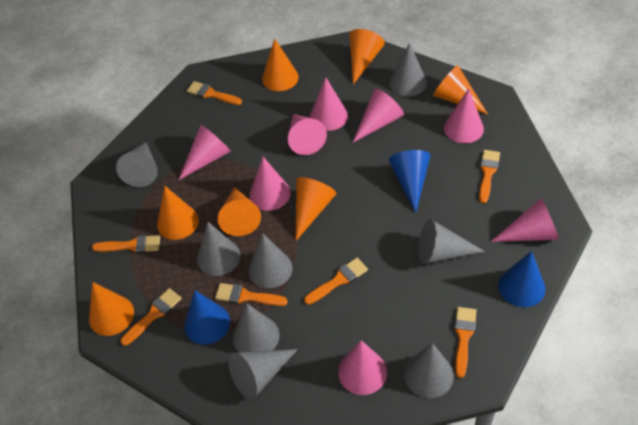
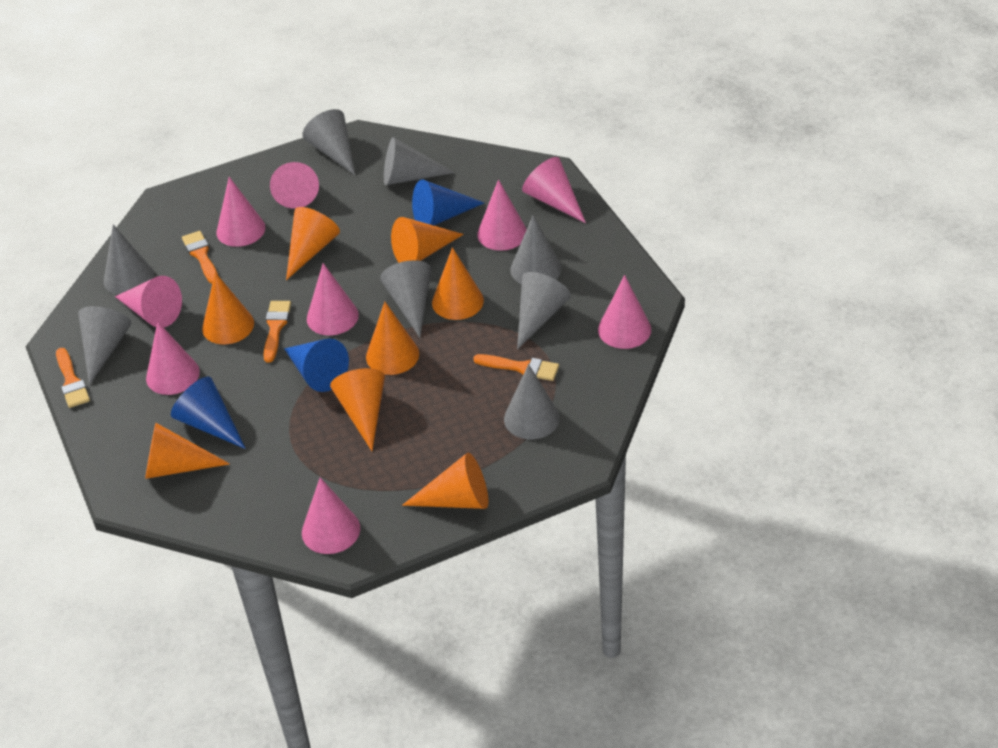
orange brush: 7 -> 4
orange cone: 7 -> 8
pink cone: 8 -> 9

